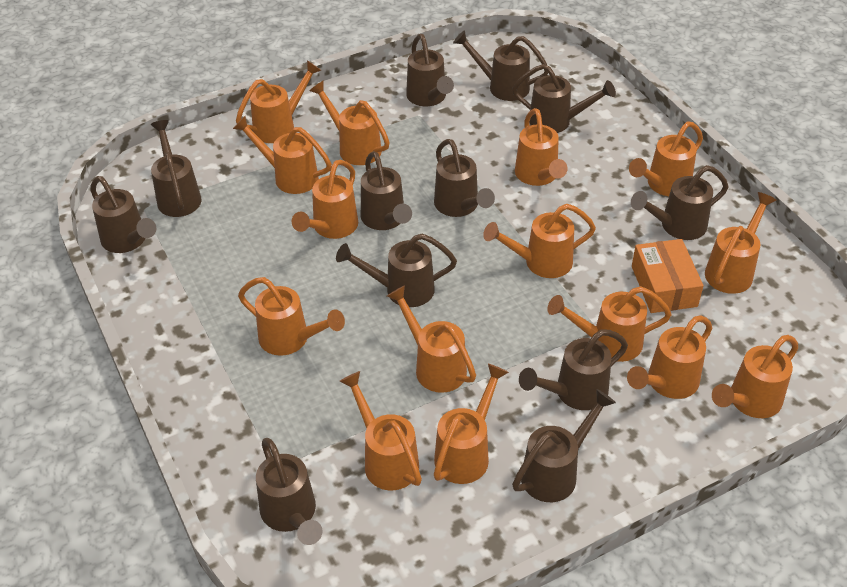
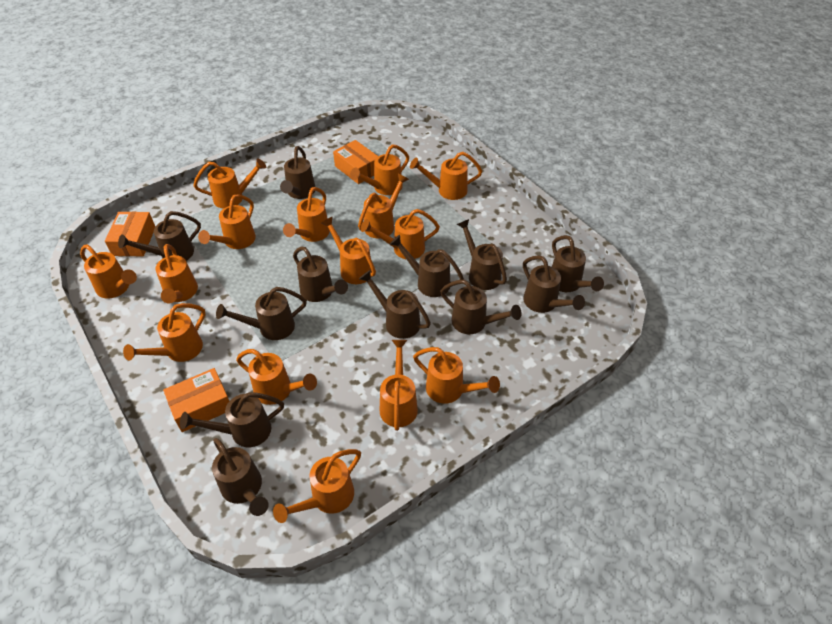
orange box: 1 -> 3

